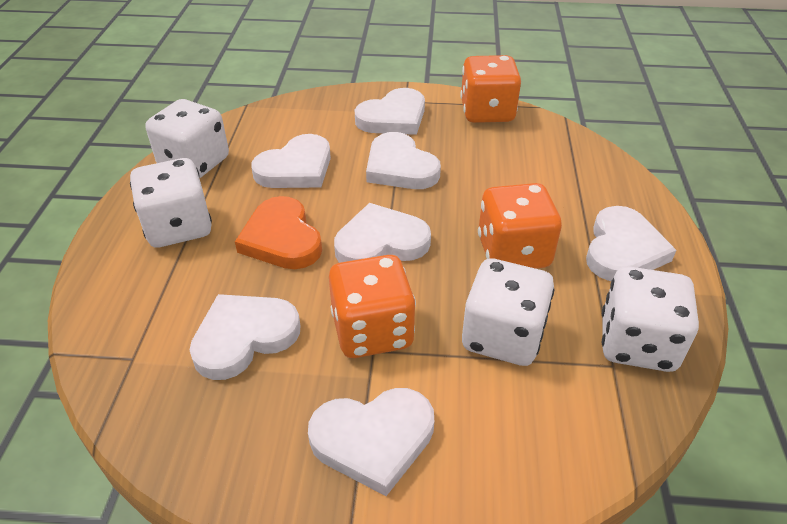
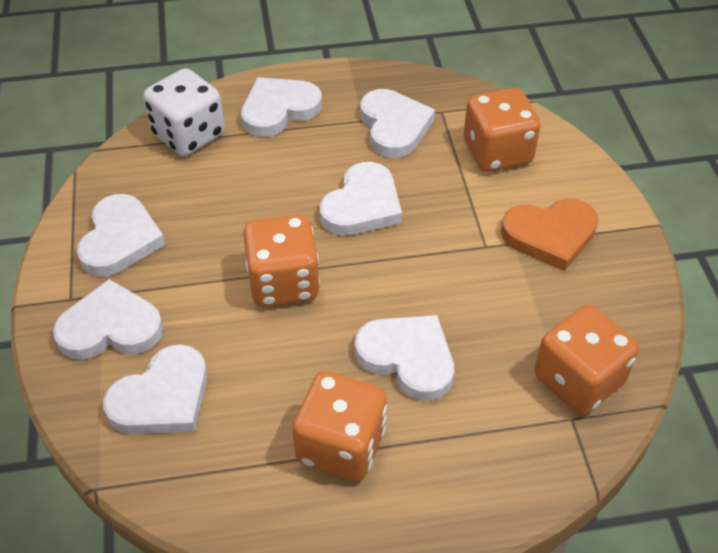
orange dice: 3 -> 4
white dice: 4 -> 1

